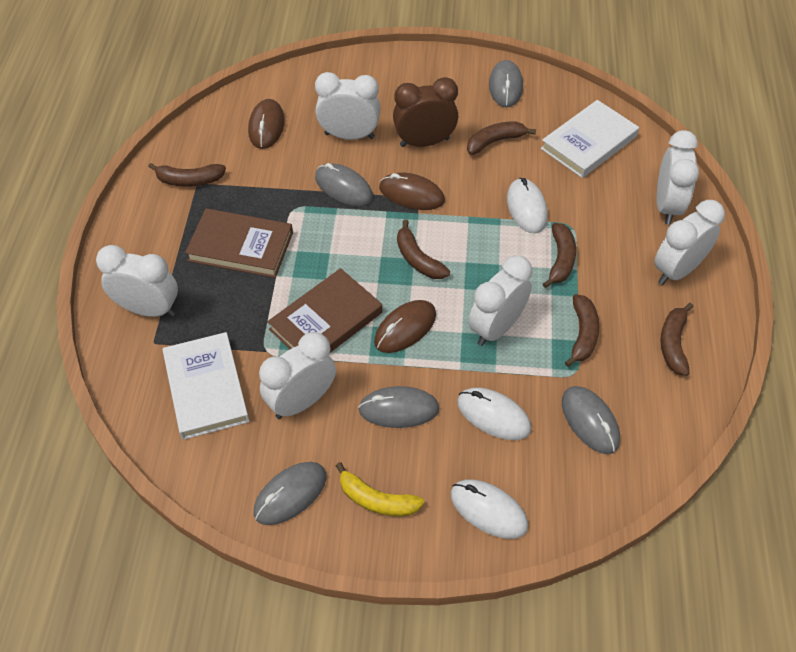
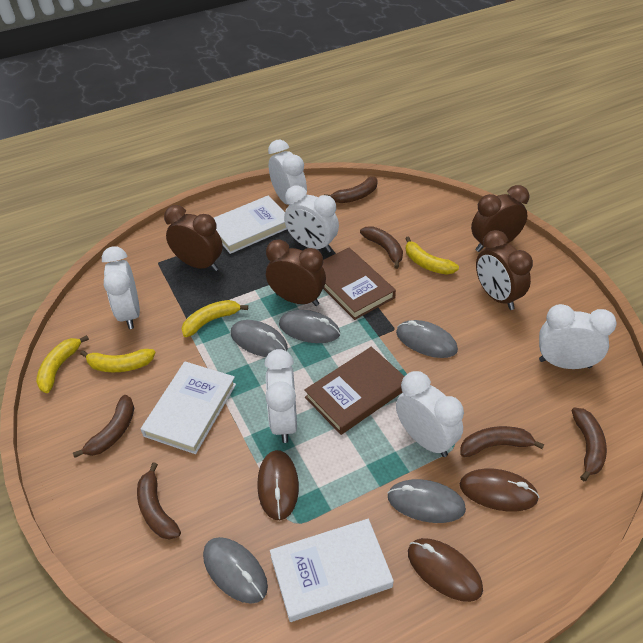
brown clock: 1 -> 4
white book: 2 -> 3
white mouse: 3 -> 0
yellow banana: 1 -> 4

